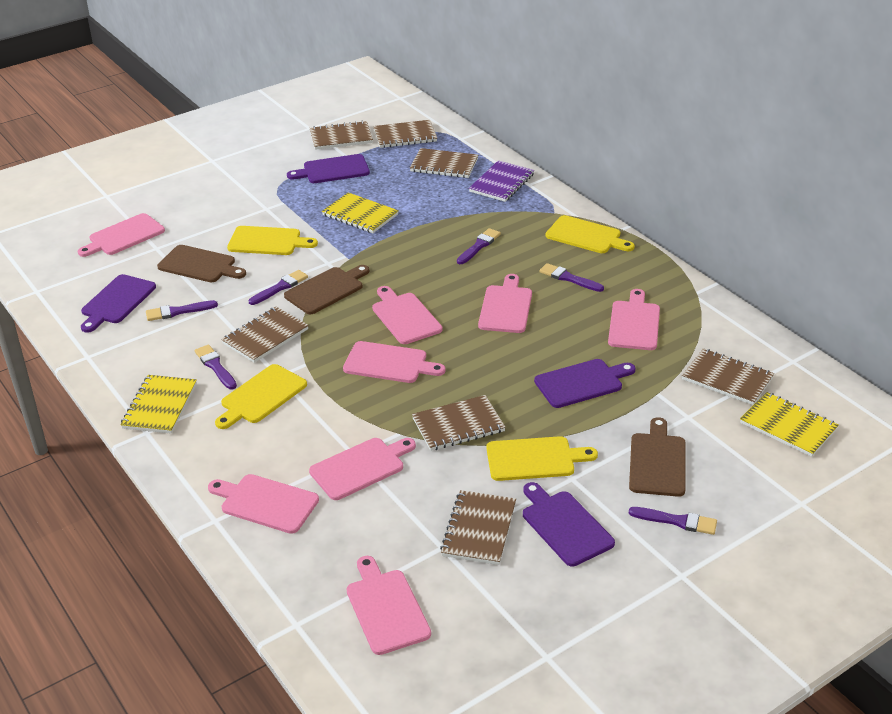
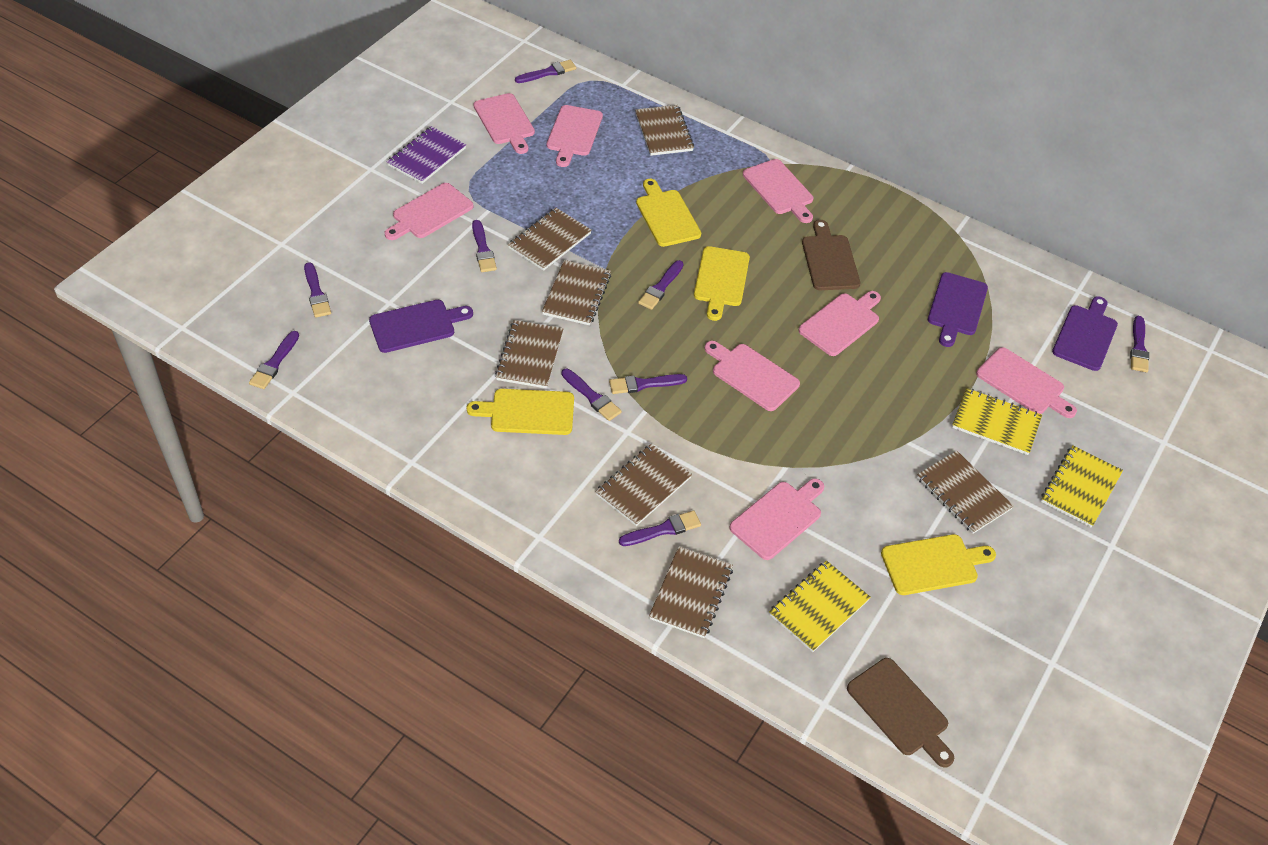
brown cutting board: 3 -> 2
purple brush: 6 -> 9
purple cutting board: 4 -> 3

